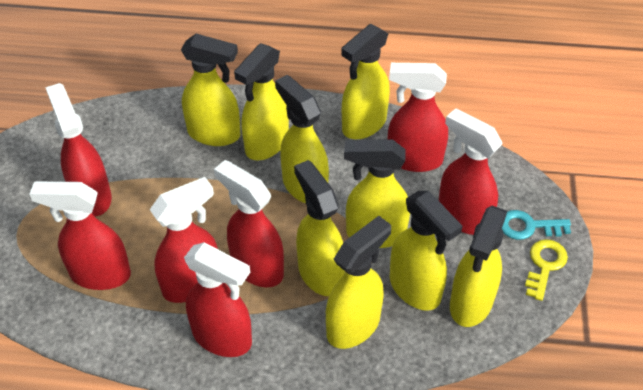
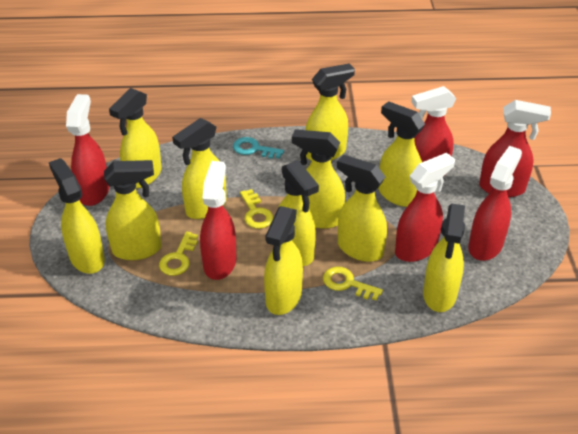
red spray bottle: 7 -> 6
yellow key: 1 -> 3
yellow spray bottle: 9 -> 11

